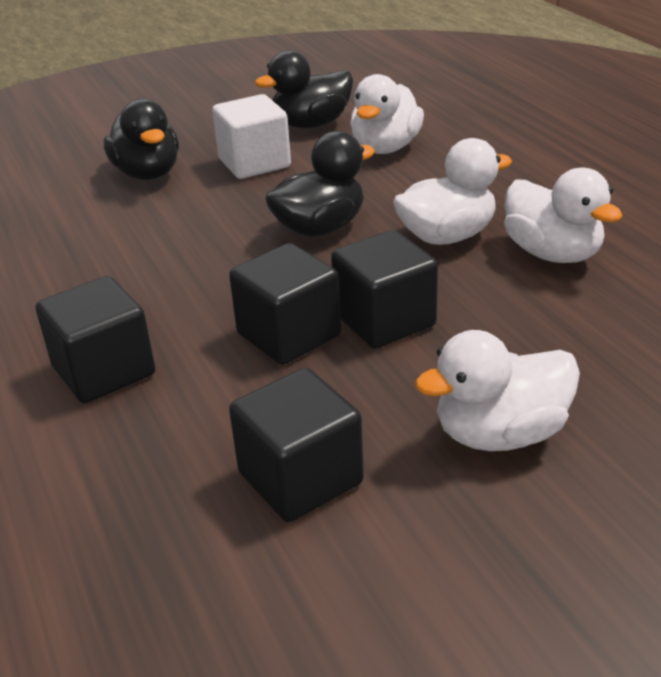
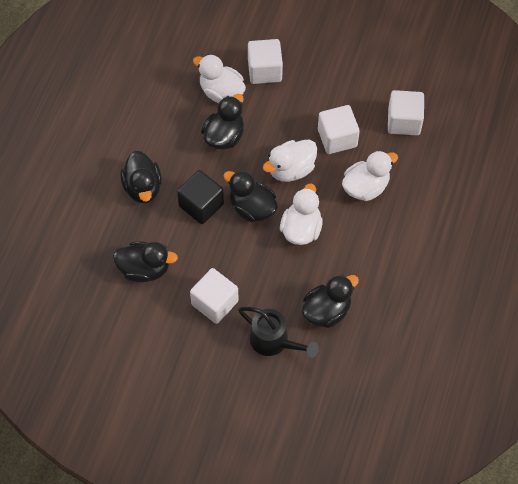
black cube: 4 -> 1
black duck: 3 -> 5
black watering can: 0 -> 1
white cube: 1 -> 4

